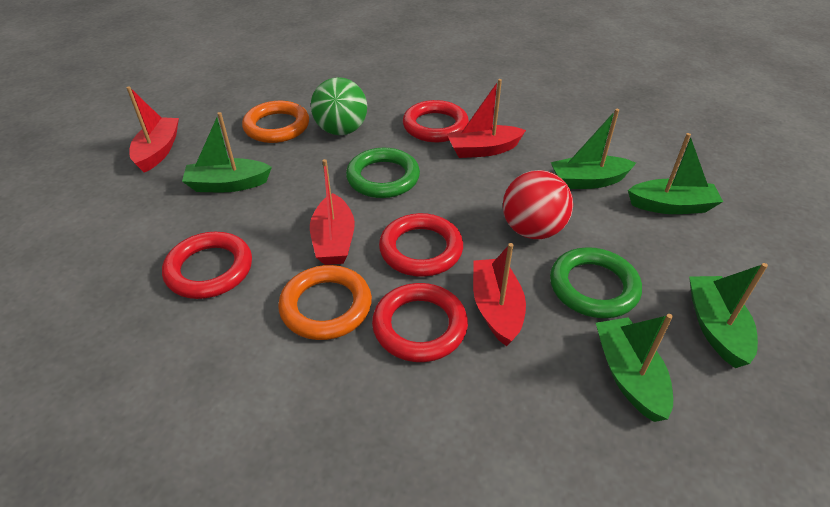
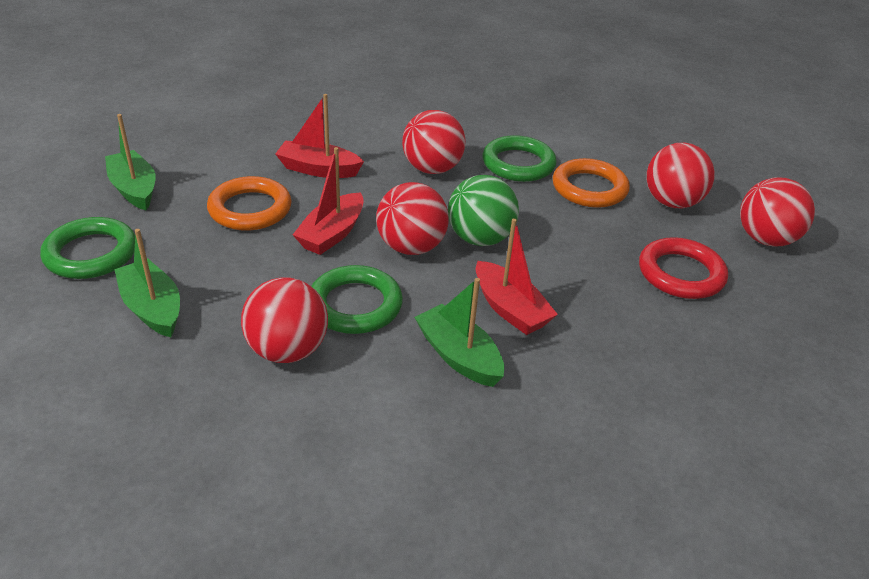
green boat: 5 -> 3
green ring: 2 -> 3
red ball: 1 -> 5
red boat: 4 -> 3
red ring: 4 -> 1

